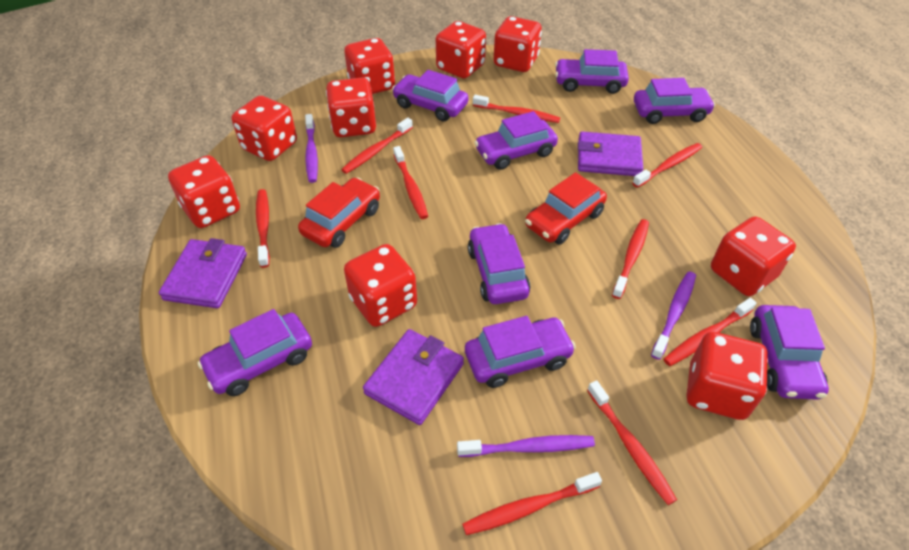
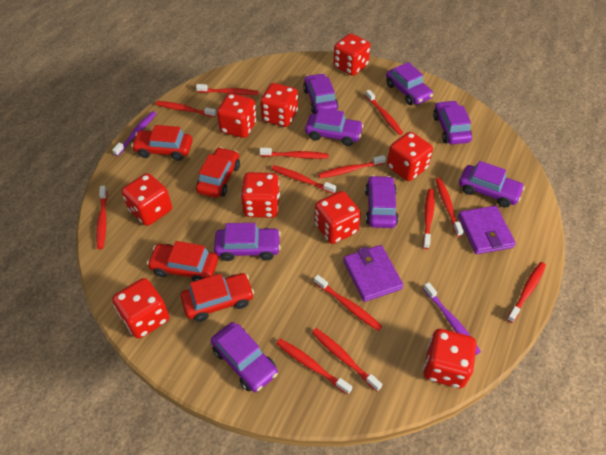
purple toothbrush: 3 -> 2
purple wallet: 3 -> 2
red car: 2 -> 4
red toothbrush: 9 -> 13

